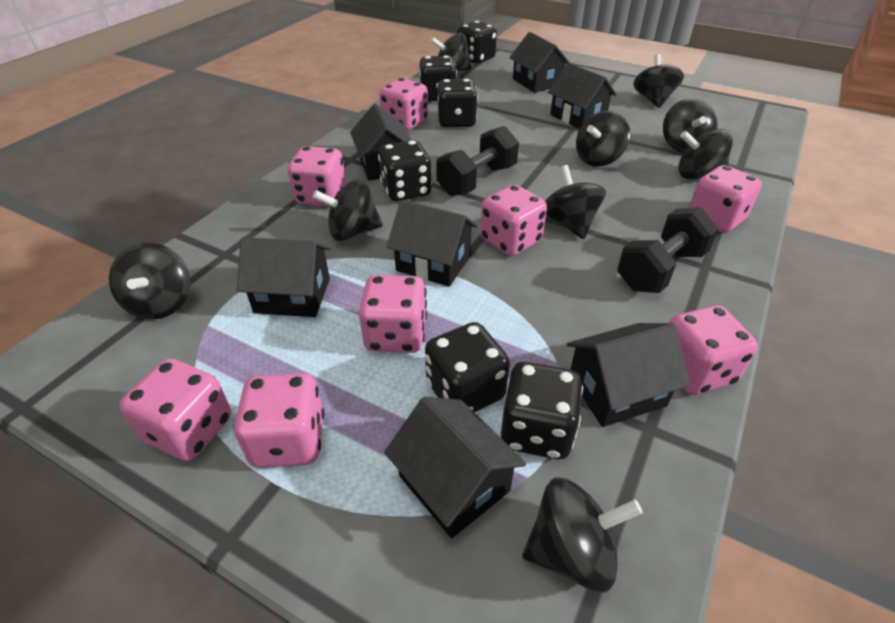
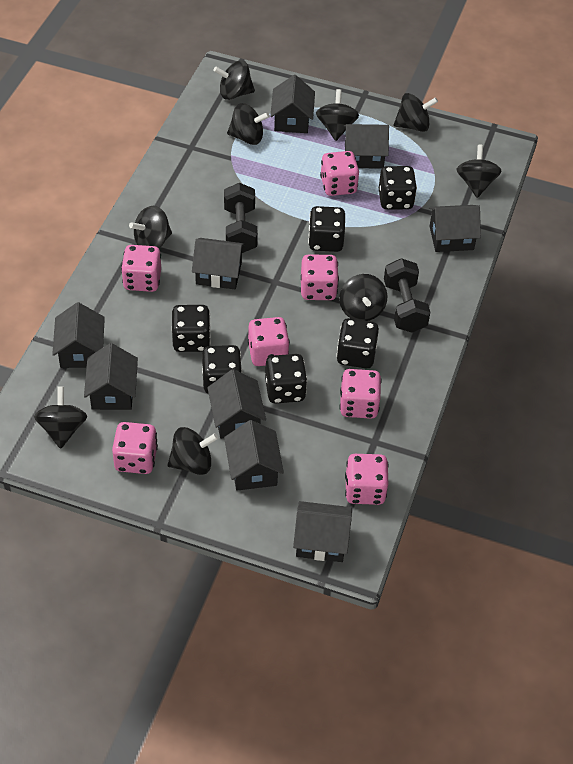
black house: 7 -> 9
pink dice: 8 -> 7

